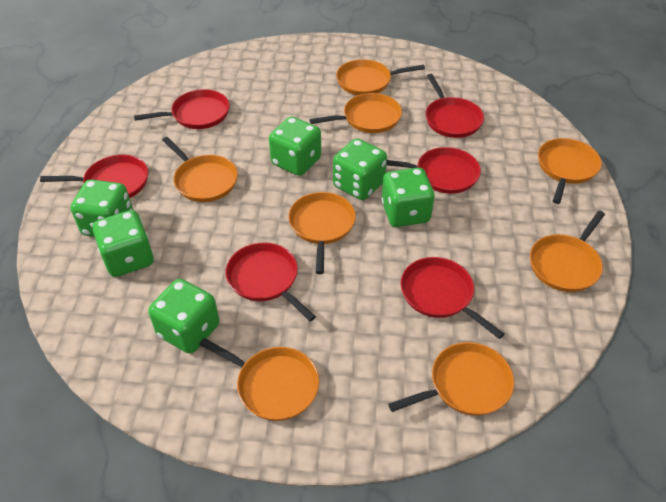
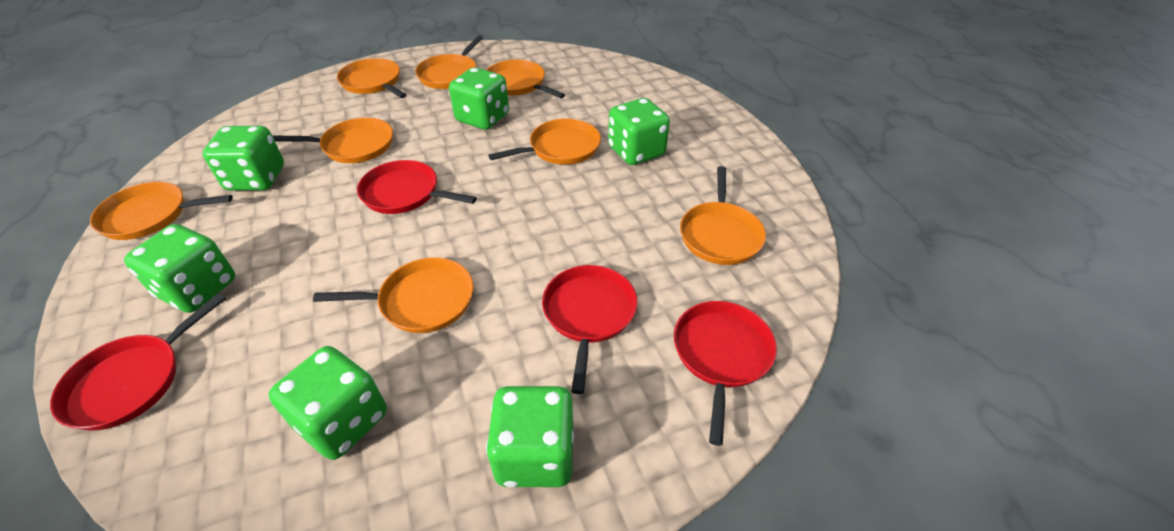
red pan: 6 -> 4

